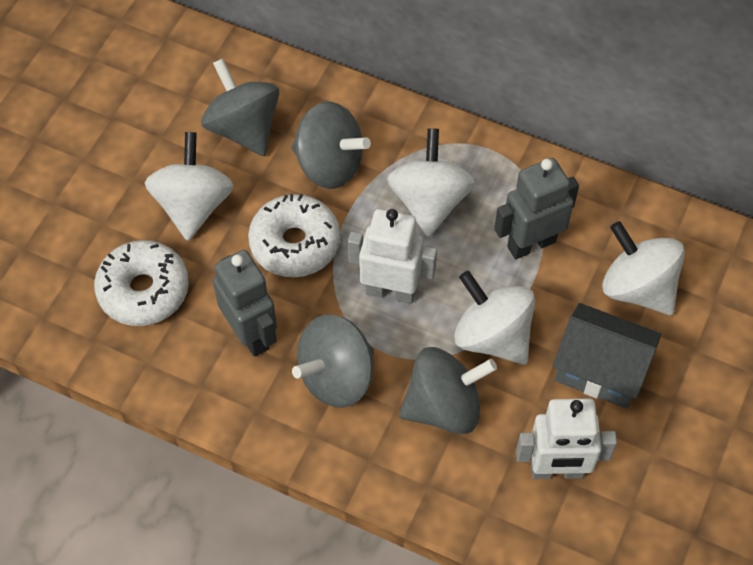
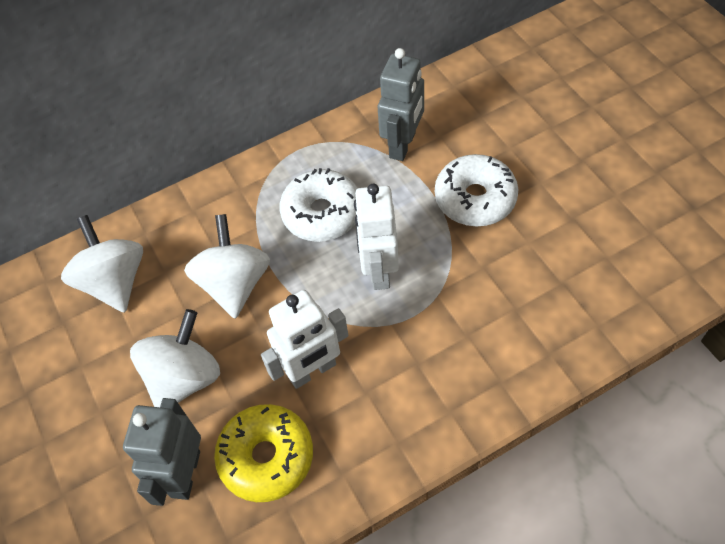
grey house: 1 -> 0
grey spinning top: 4 -> 0
white spinning top: 4 -> 3
yellow donut: 0 -> 1

